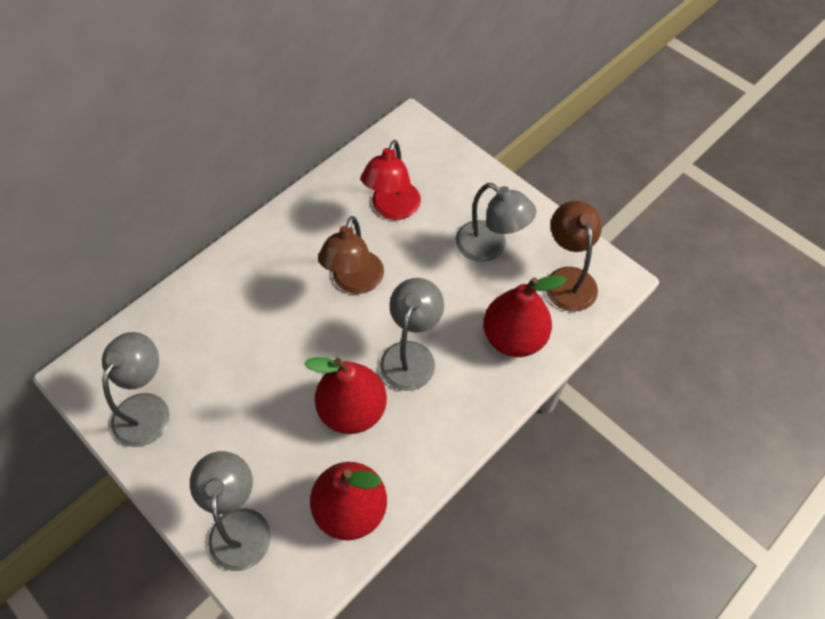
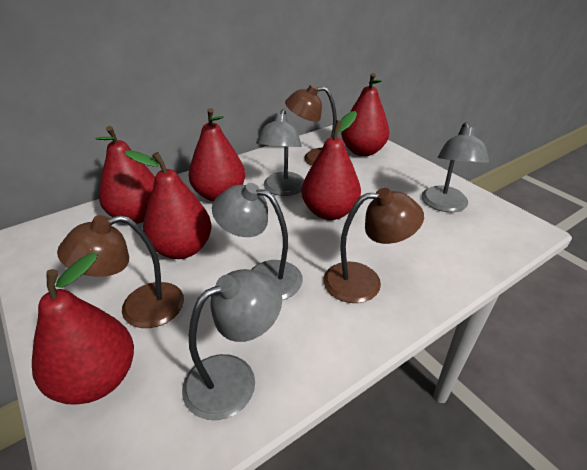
brown lamp: 2 -> 3
red lamp: 1 -> 0
red pear: 3 -> 6

